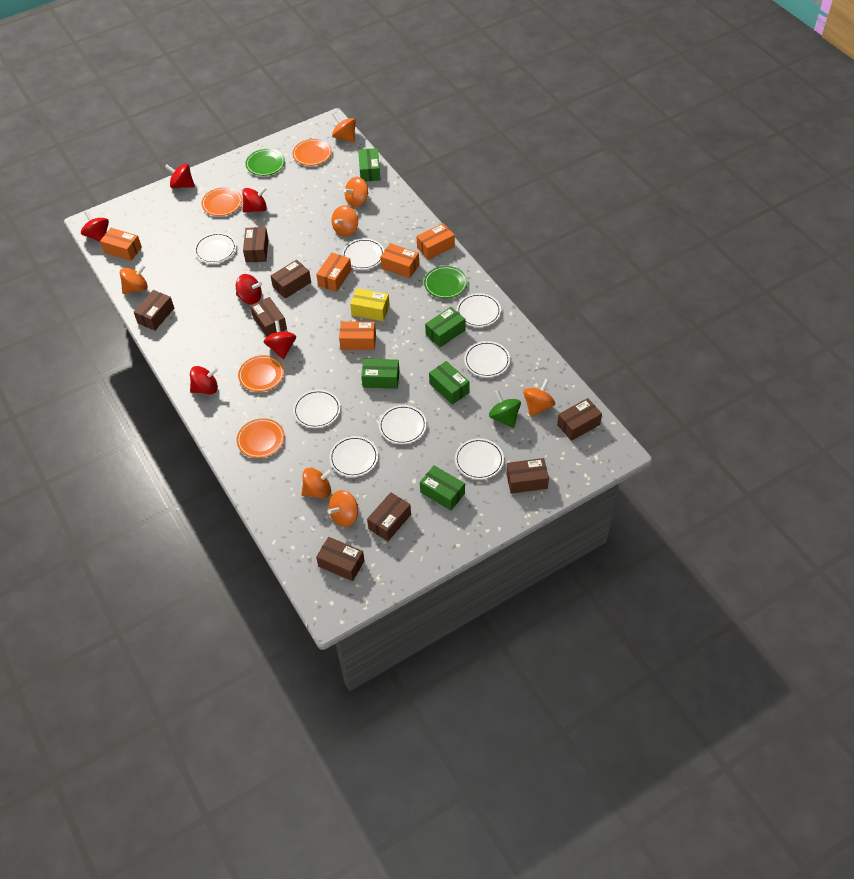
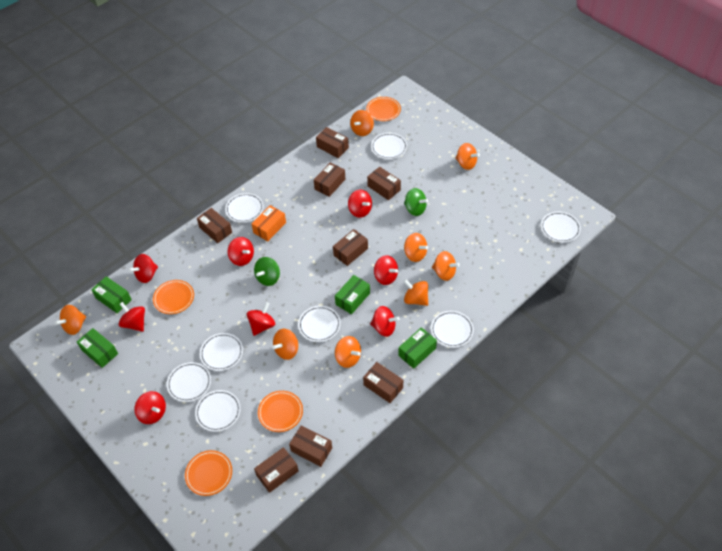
green box: 5 -> 4
green plate: 2 -> 0
green spinning top: 1 -> 2
orange box: 5 -> 1
orange spinning top: 7 -> 8
red spinning top: 6 -> 8
yellow box: 1 -> 0

